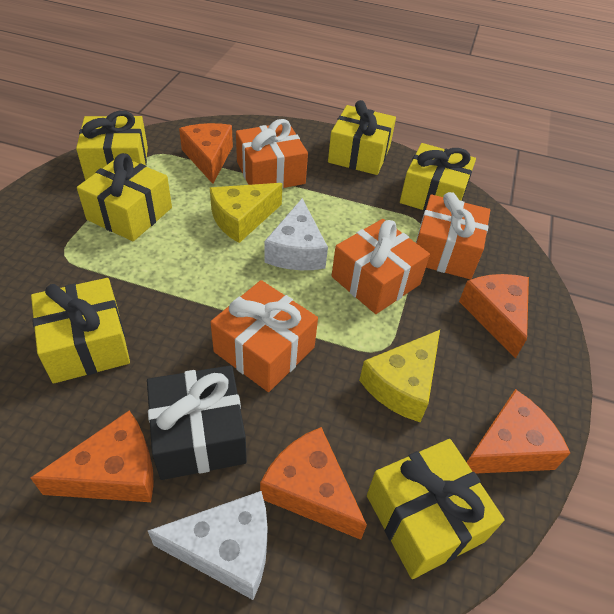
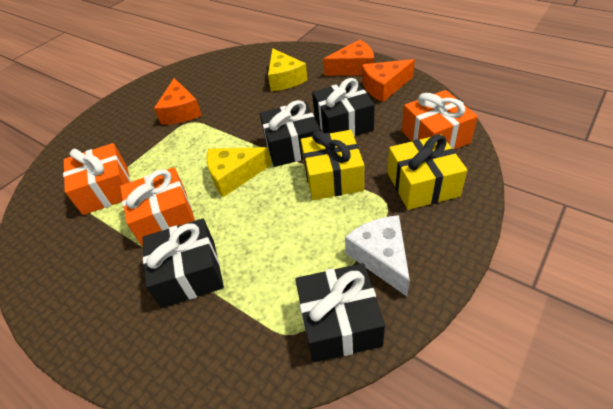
black gift: 1 -> 4
orange cheese: 5 -> 3
orange gift: 4 -> 3
white cheese: 2 -> 1
yellow gift: 6 -> 2

